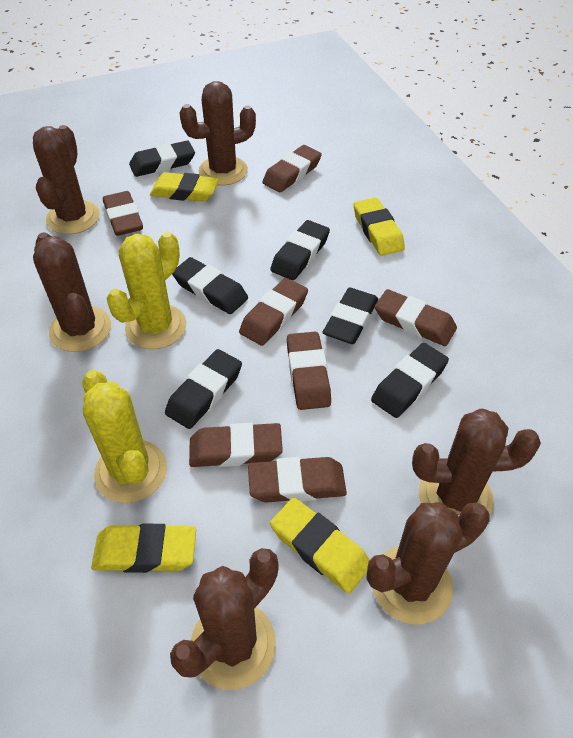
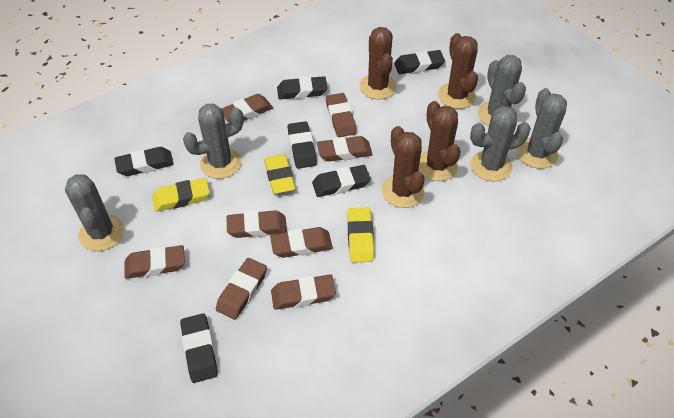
brown cactus: 6 -> 4
brown eraser: 7 -> 8
grey cactus: 0 -> 5
yellow cactus: 2 -> 0
yellow eraser: 4 -> 3

